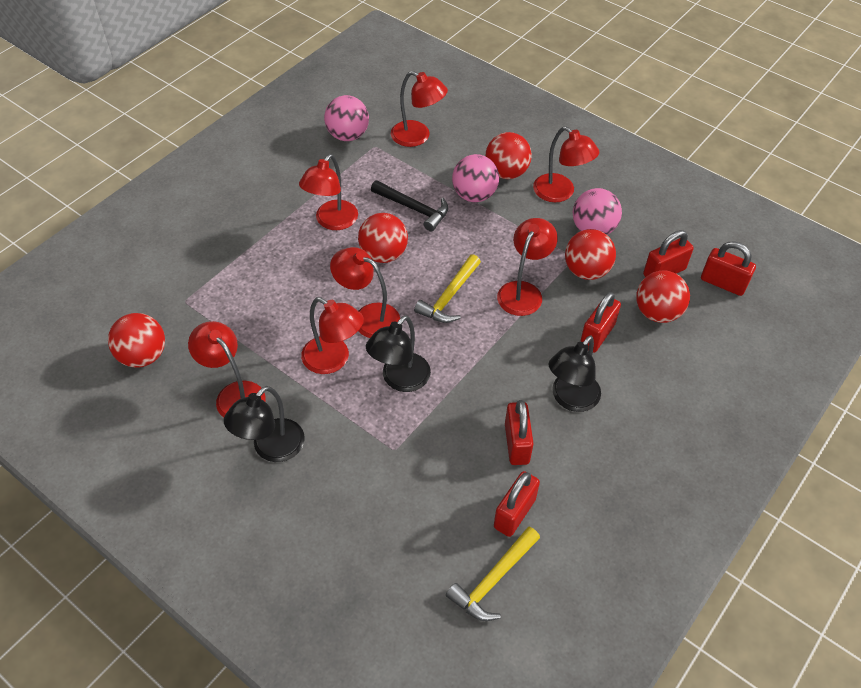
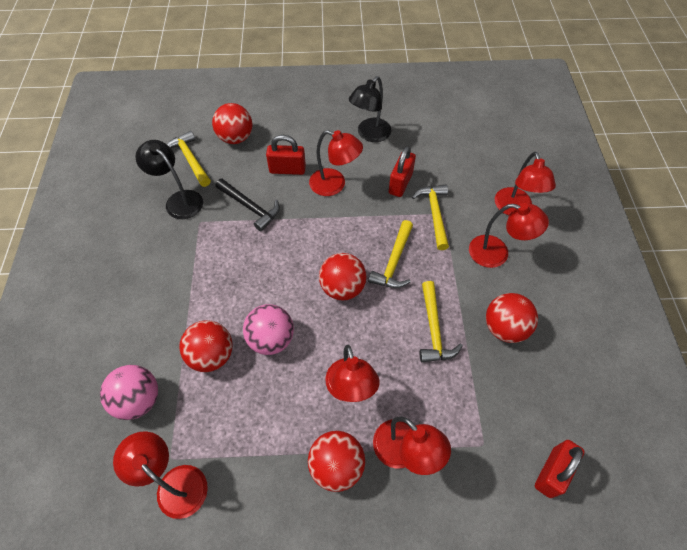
black lamp: 3 -> 2
pink ball: 3 -> 2
red lamp: 7 -> 6
red padlock: 5 -> 3
yellow hammer: 2 -> 4

